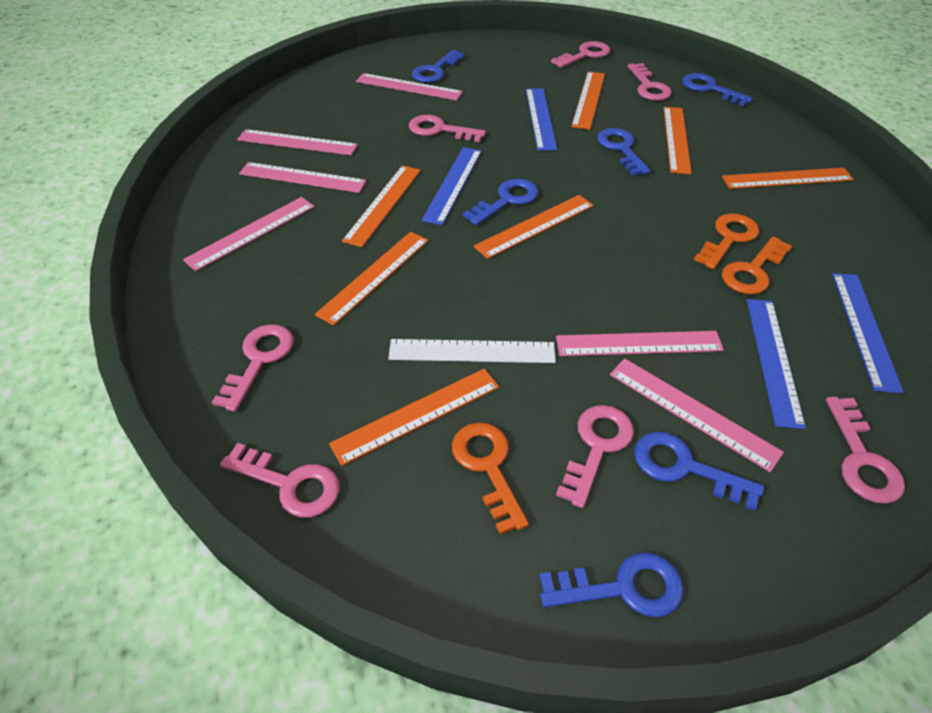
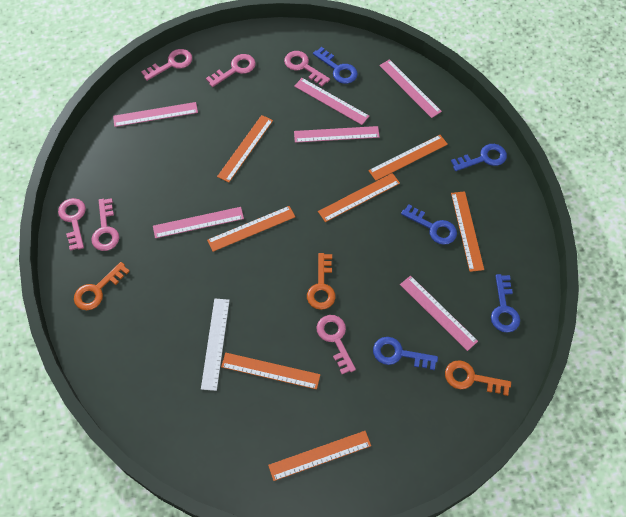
blue key: 6 -> 5
blue ruler: 4 -> 0
pink key: 7 -> 6

